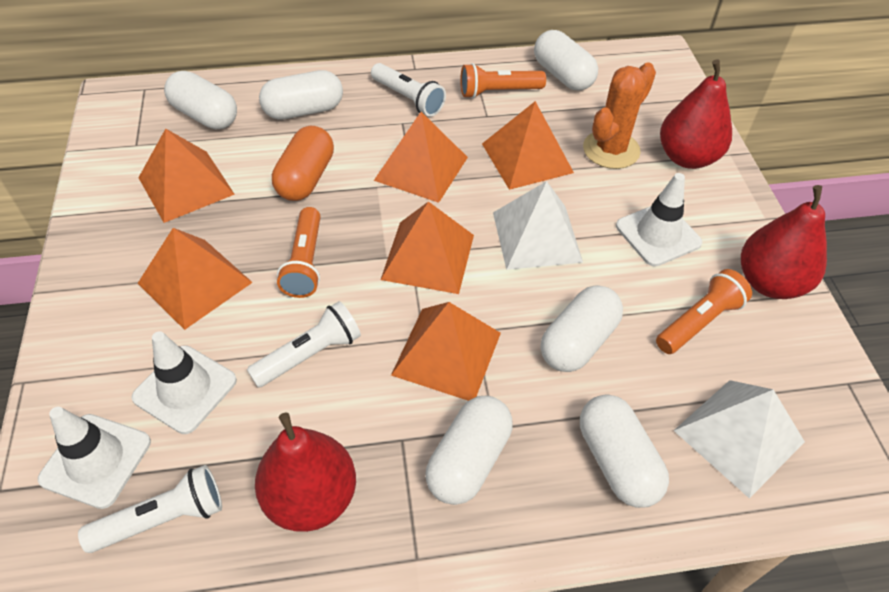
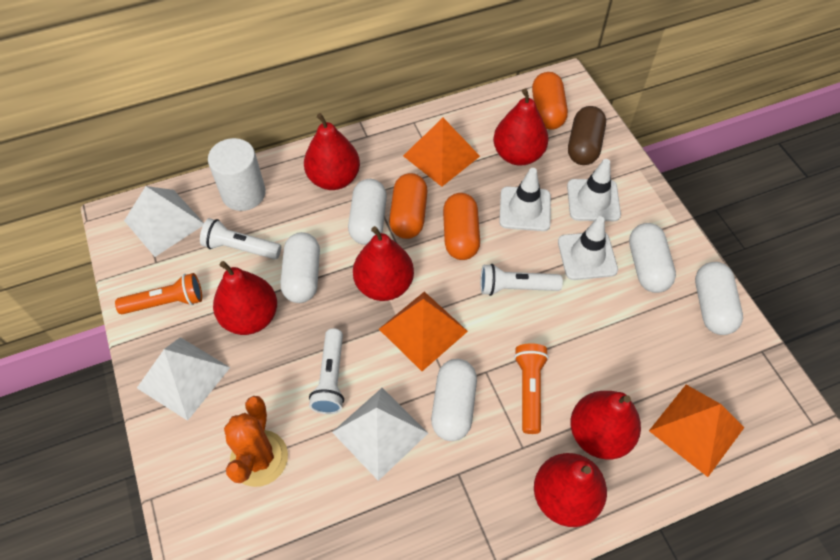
brown capsule: 0 -> 1
orange capsule: 1 -> 3
orange flashlight: 3 -> 2
orange pyramid: 6 -> 3
red pear: 3 -> 6
white capsule: 6 -> 5
white cylinder: 0 -> 1
white pyramid: 2 -> 3

